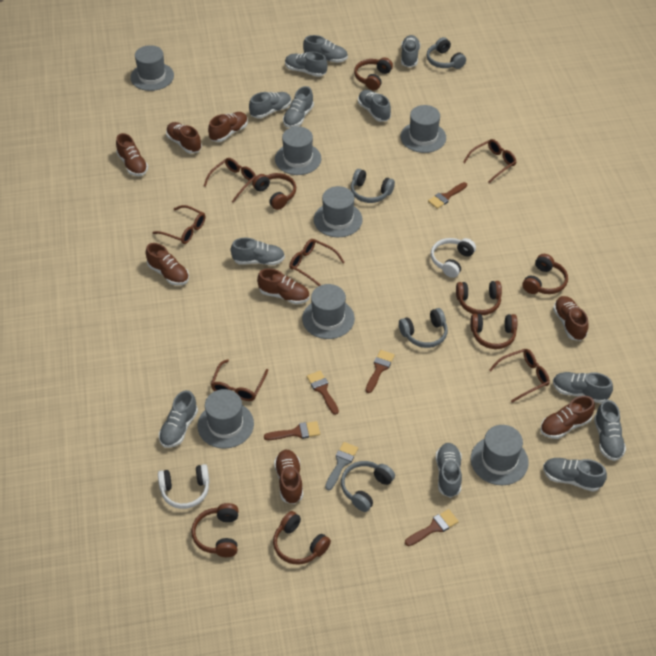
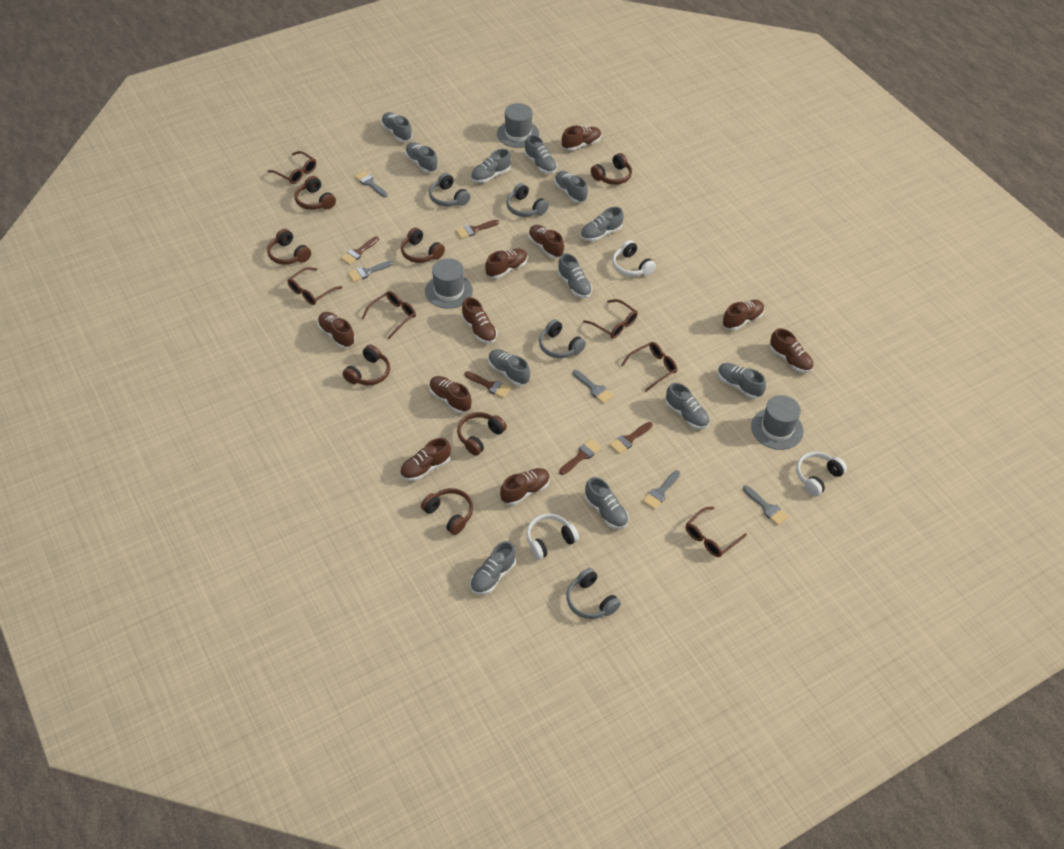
brown shoe: 8 -> 10
grey brush: 1 -> 5
grey hat: 7 -> 3
white headphones: 2 -> 3

